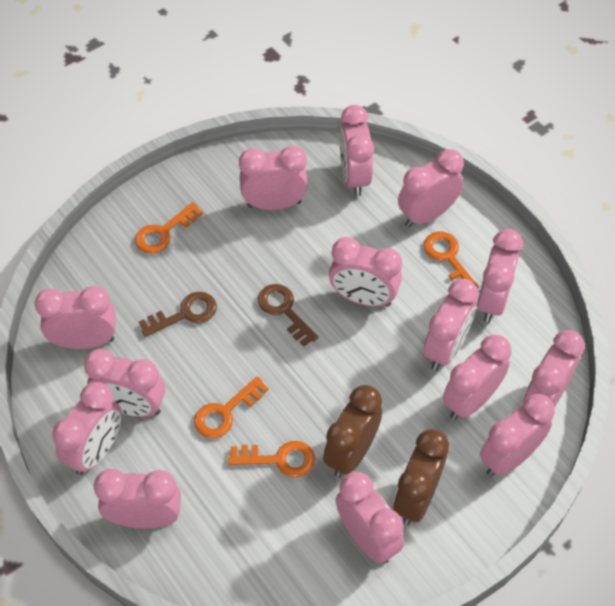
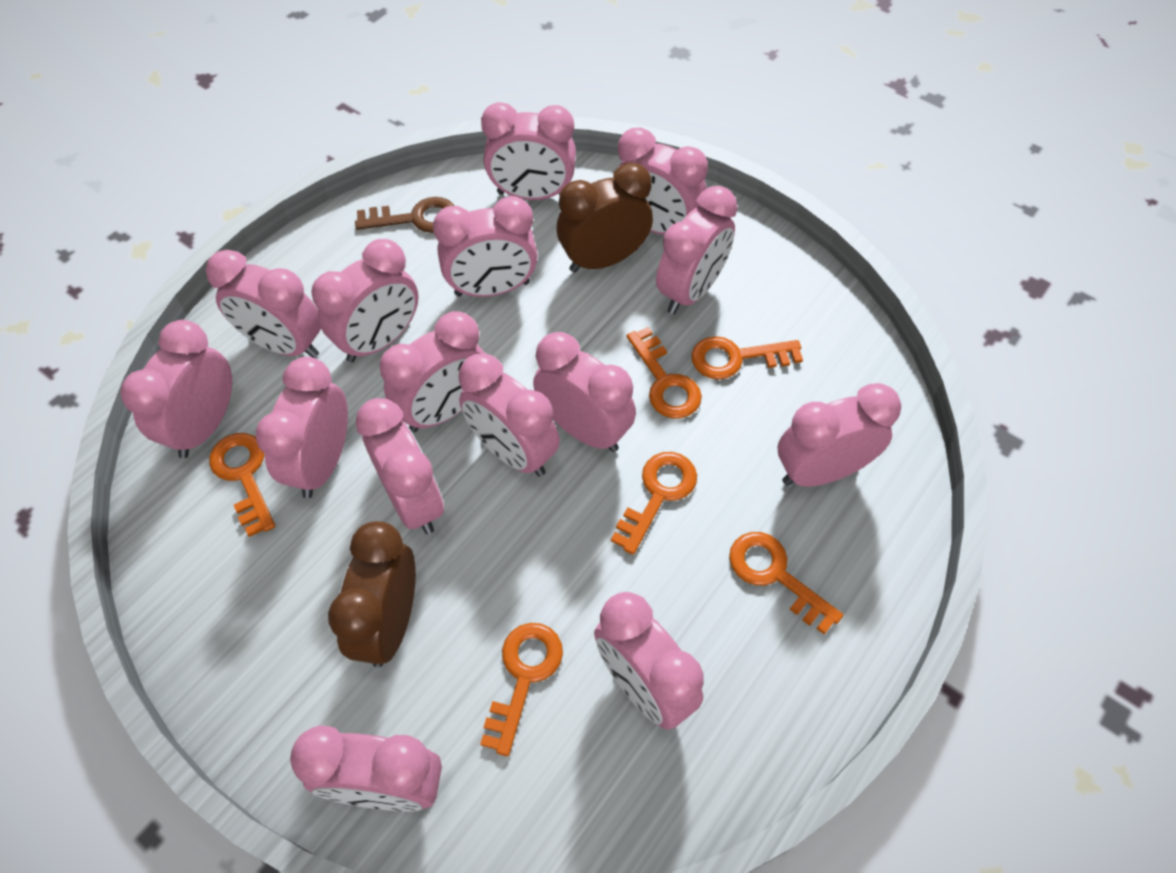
brown key: 2 -> 1
orange key: 4 -> 6
pink clock: 14 -> 15

